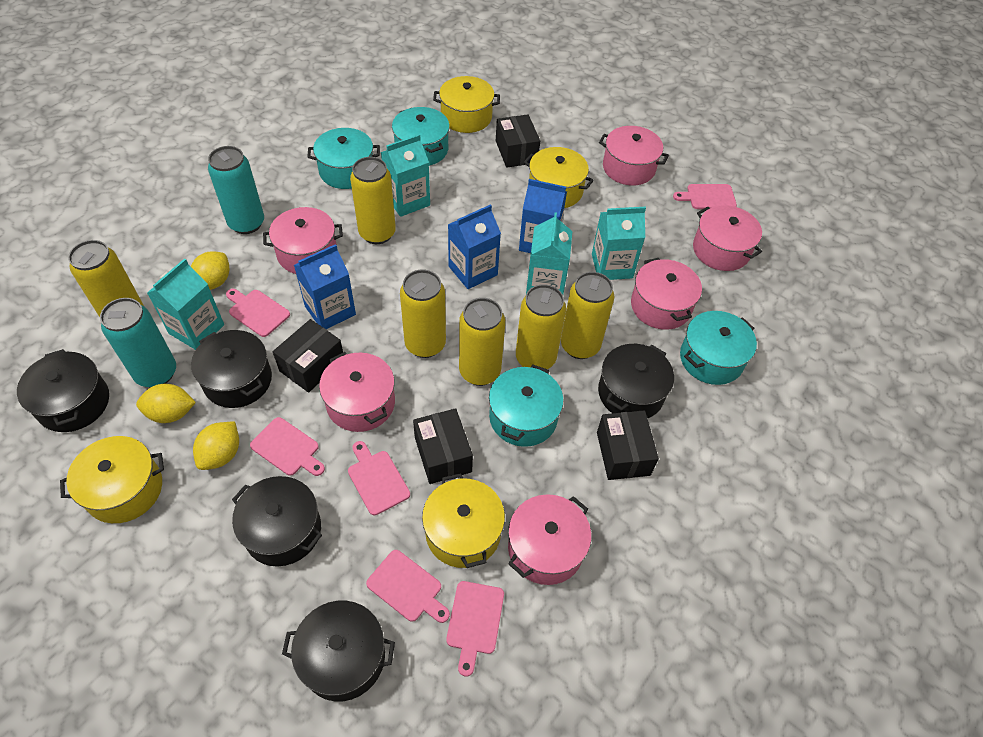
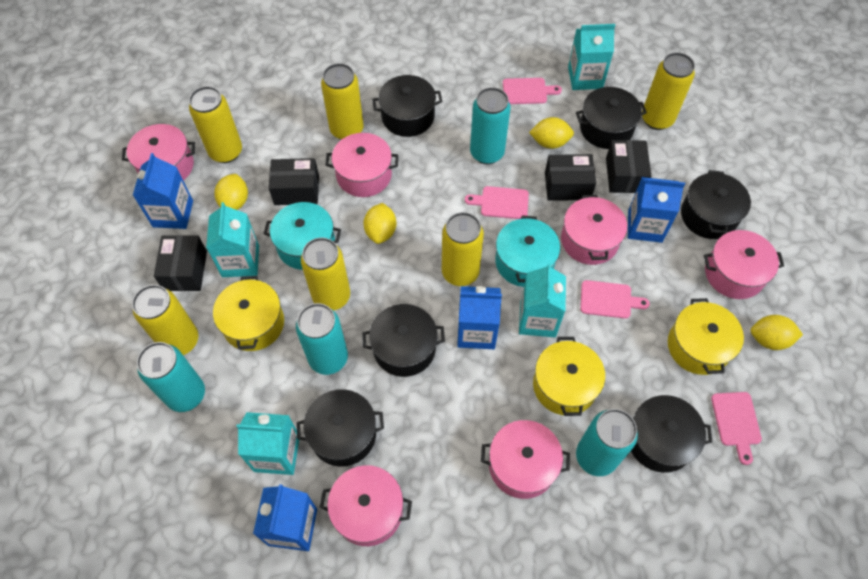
black pot: 5 -> 6
blue carton: 3 -> 4
pink cutting board: 6 -> 4
turquoise can: 2 -> 4
turquoise pot: 4 -> 2
yellow lemon: 3 -> 4
yellow pot: 4 -> 3

